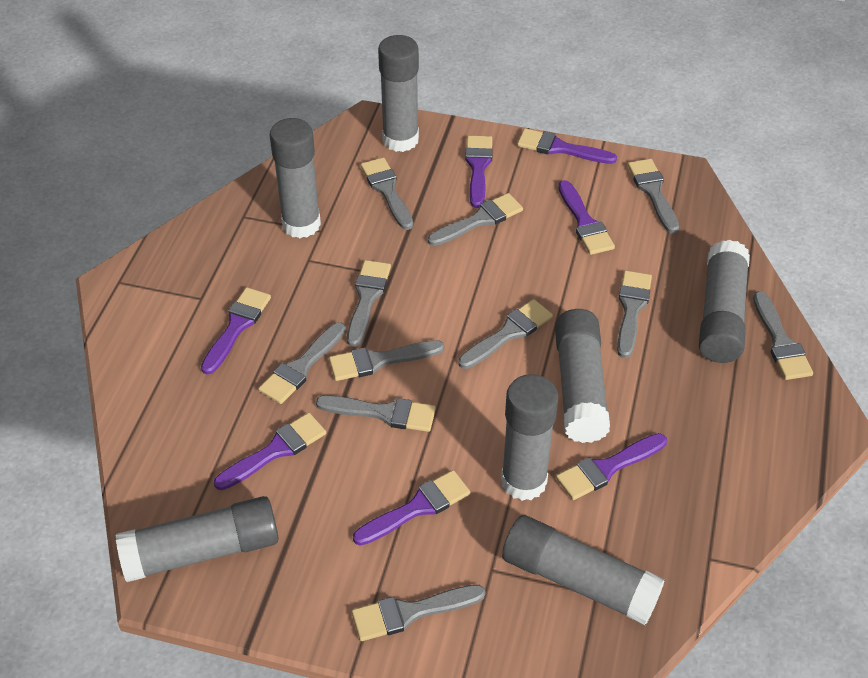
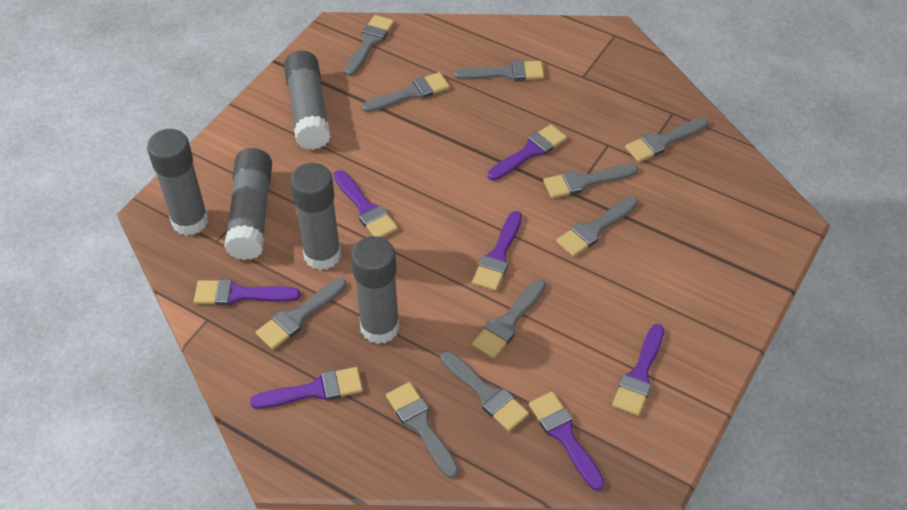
grey brush: 11 -> 10
grey glue stick: 7 -> 5

